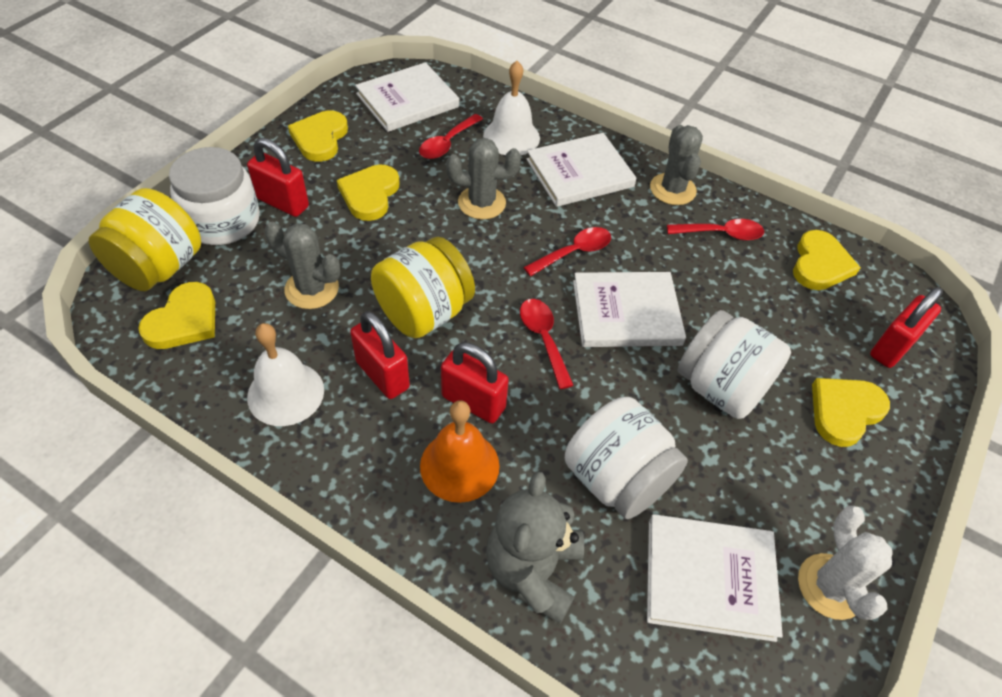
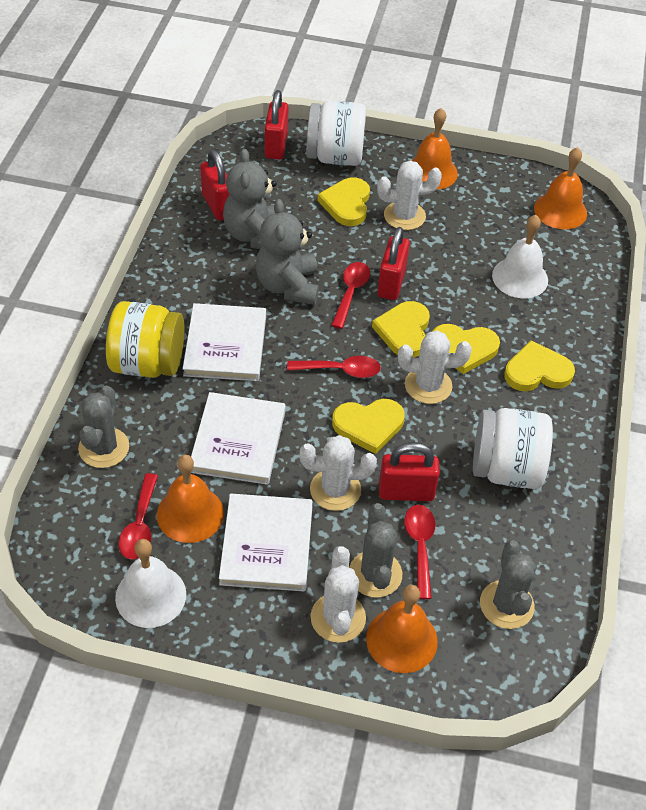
grey teddy bear: 1 -> 2
orange bell: 1 -> 4
white book: 4 -> 3
white cactus: 1 -> 4
white jar: 3 -> 2
yellow jar: 2 -> 1

